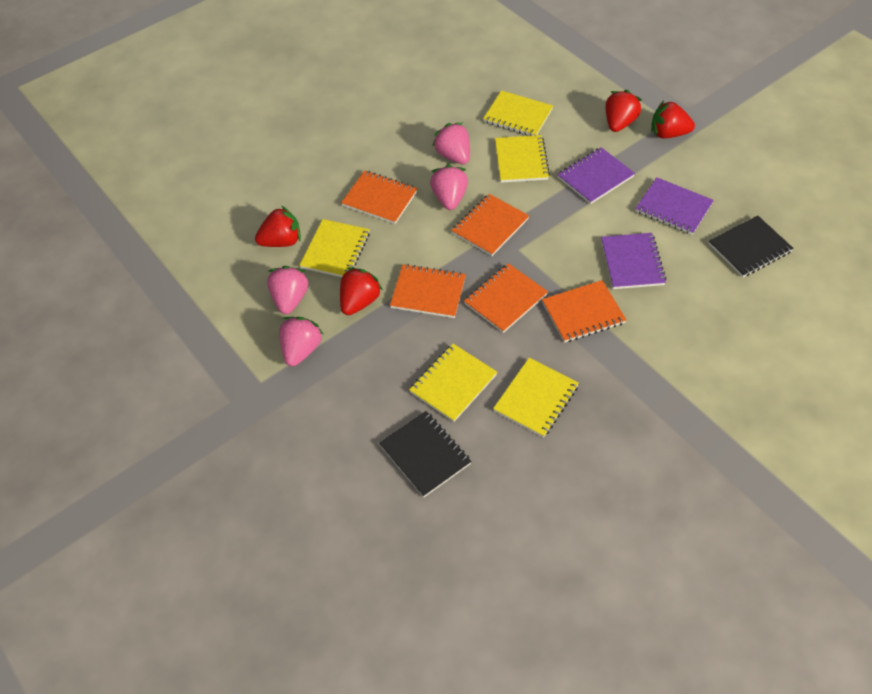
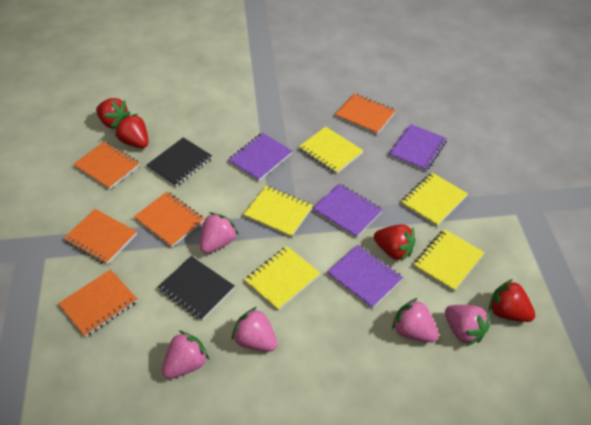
pink strawberry: 4 -> 5
purple notebook: 3 -> 4

